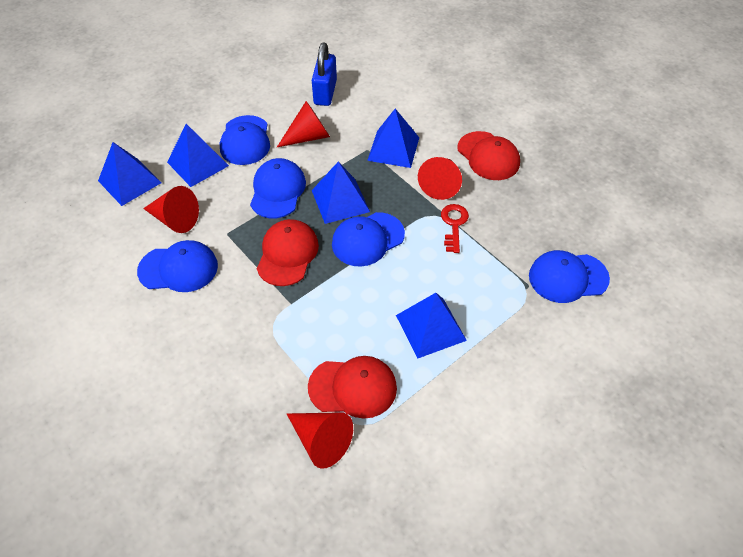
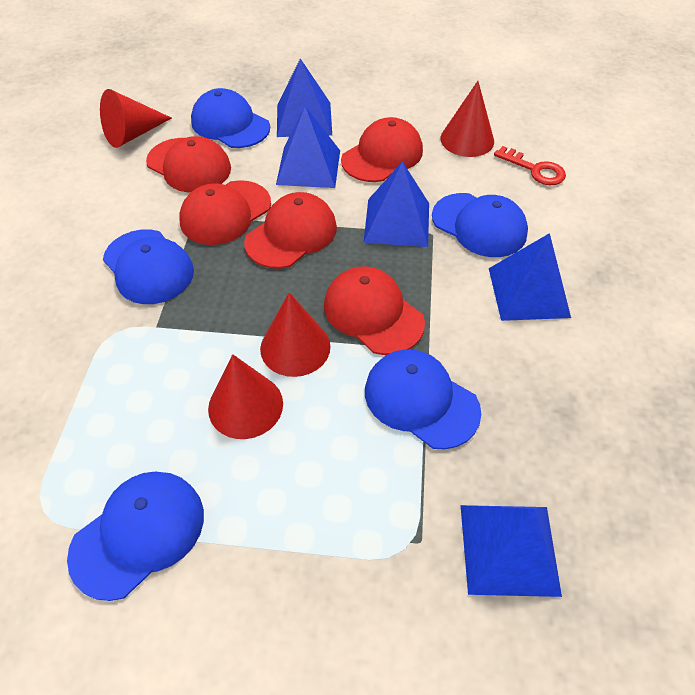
blue padlock: 1 -> 0
red cap: 3 -> 5

